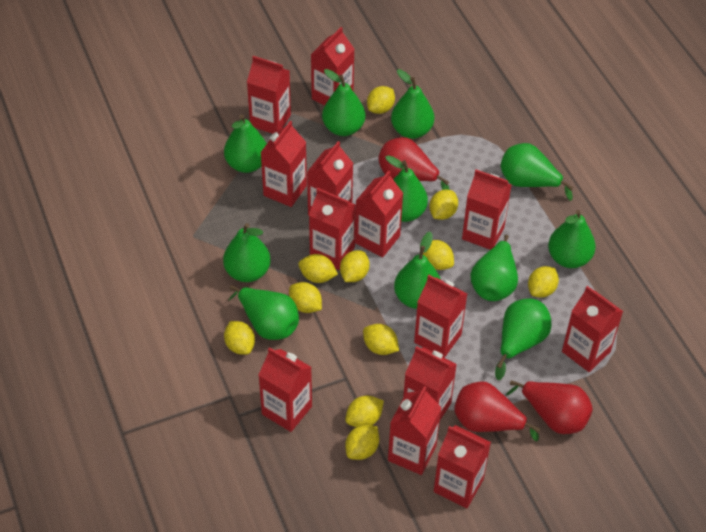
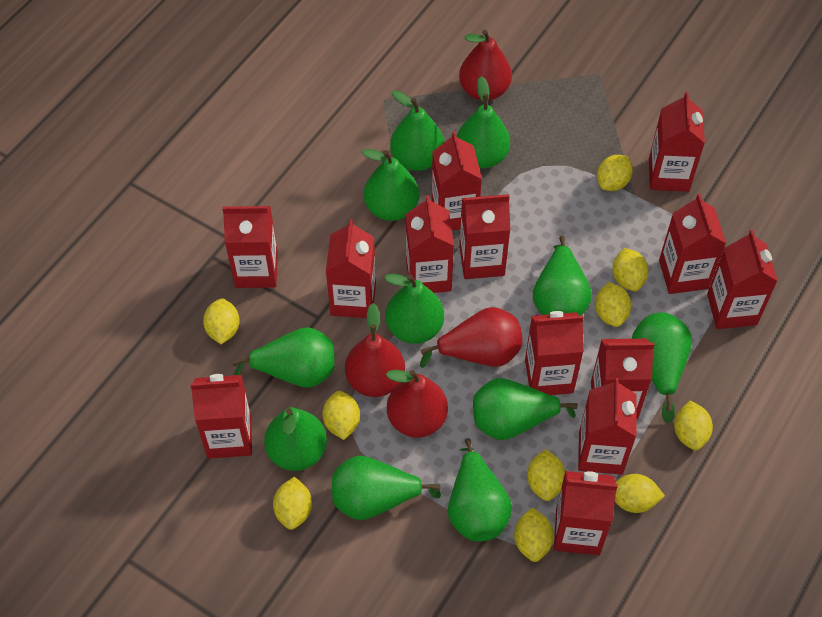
red pear: 3 -> 4
yellow lemon: 11 -> 10

